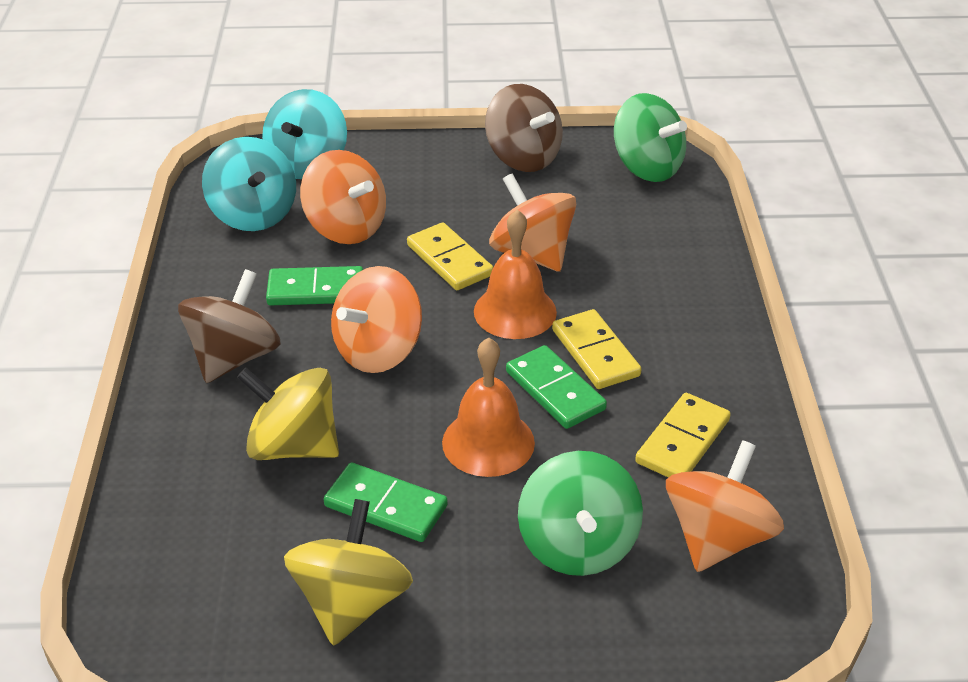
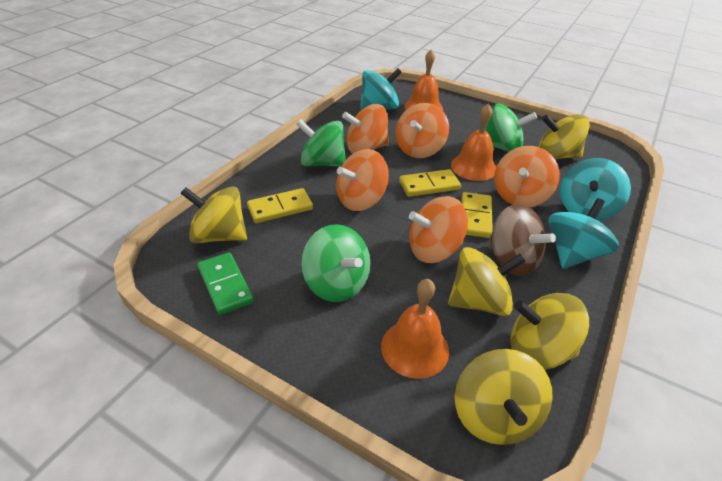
brown spinning top: 2 -> 1
green domino: 3 -> 1
green spinning top: 2 -> 3
orange bell: 2 -> 3
orange spinning top: 4 -> 5
turquoise spinning top: 2 -> 3
yellow spinning top: 2 -> 5

